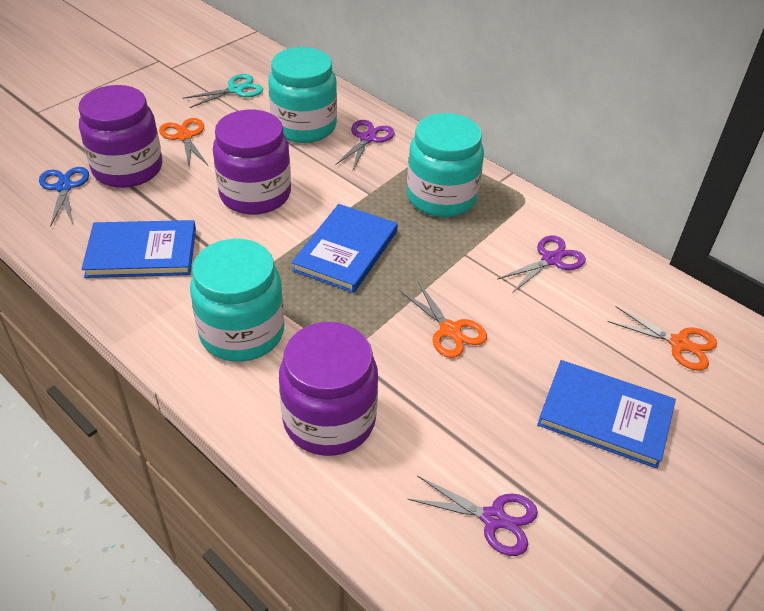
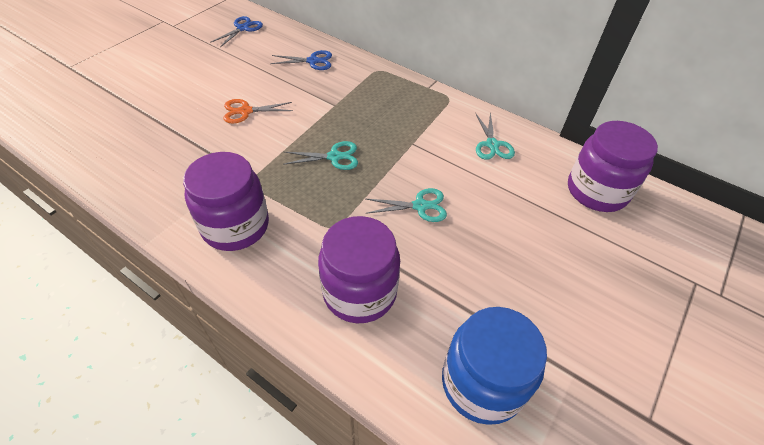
blue book: 3 -> 0
blue jar: 0 -> 1
blue scissors: 1 -> 2
orange scissors: 3 -> 1
purple scissors: 3 -> 0
turquoise jar: 3 -> 0
turquoise scissors: 1 -> 3

